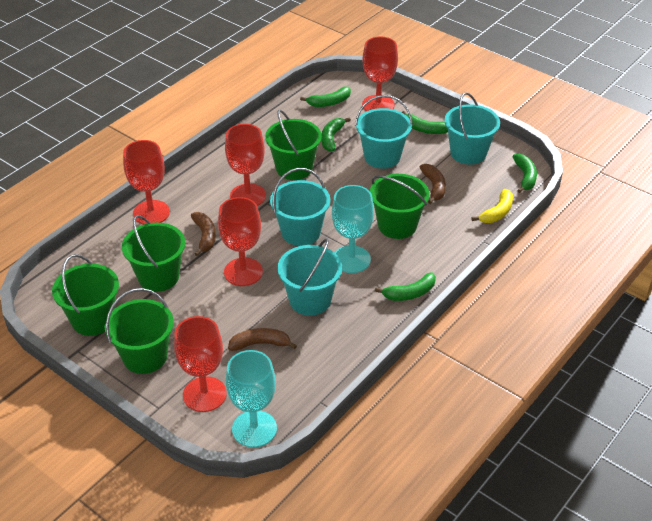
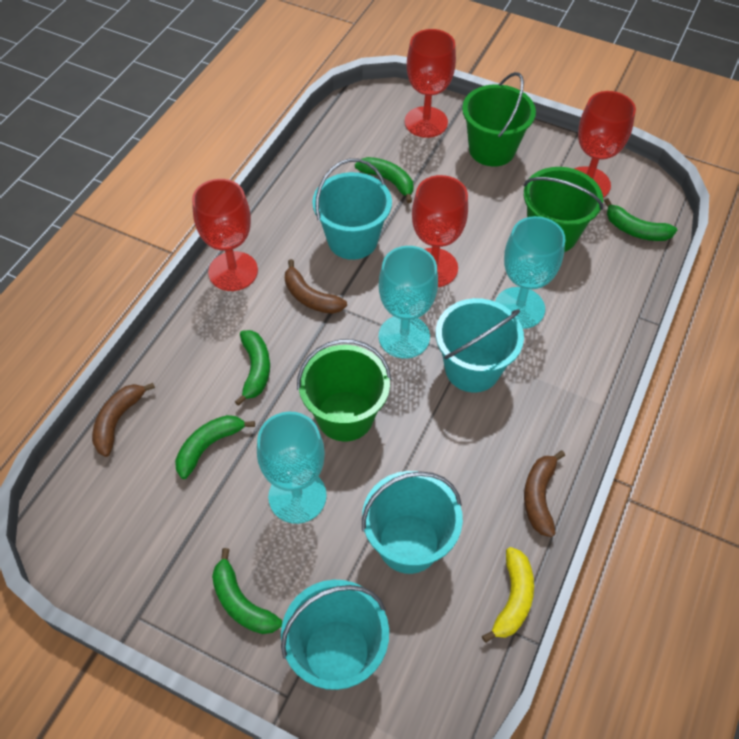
green bucket: 5 -> 3
red goblet: 5 -> 4
turquoise goblet: 2 -> 3

